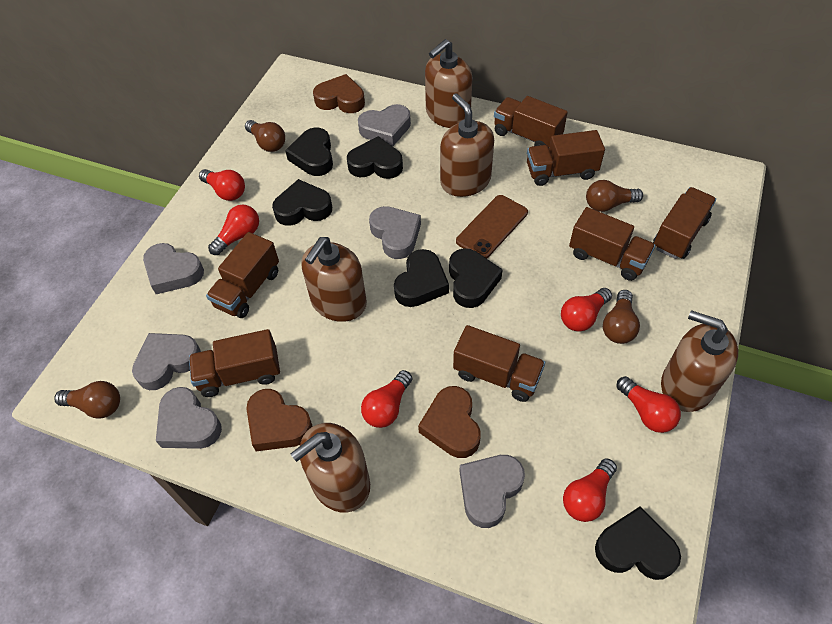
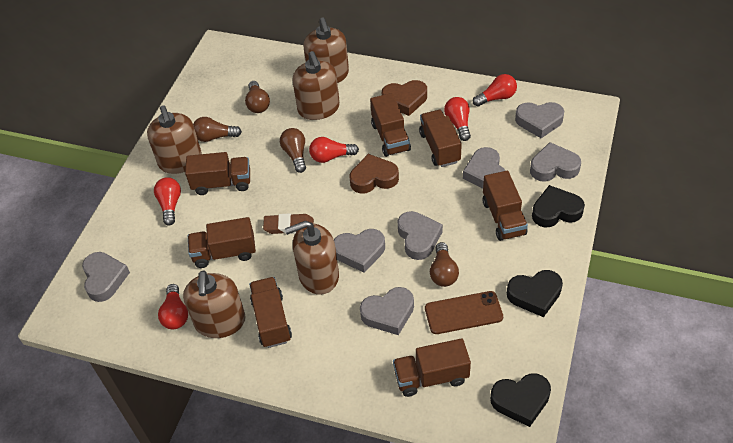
black heart: 6 -> 3
brown eraser: 0 -> 1
brown heart: 3 -> 2
grey heart: 6 -> 7
red light bulb: 6 -> 5

